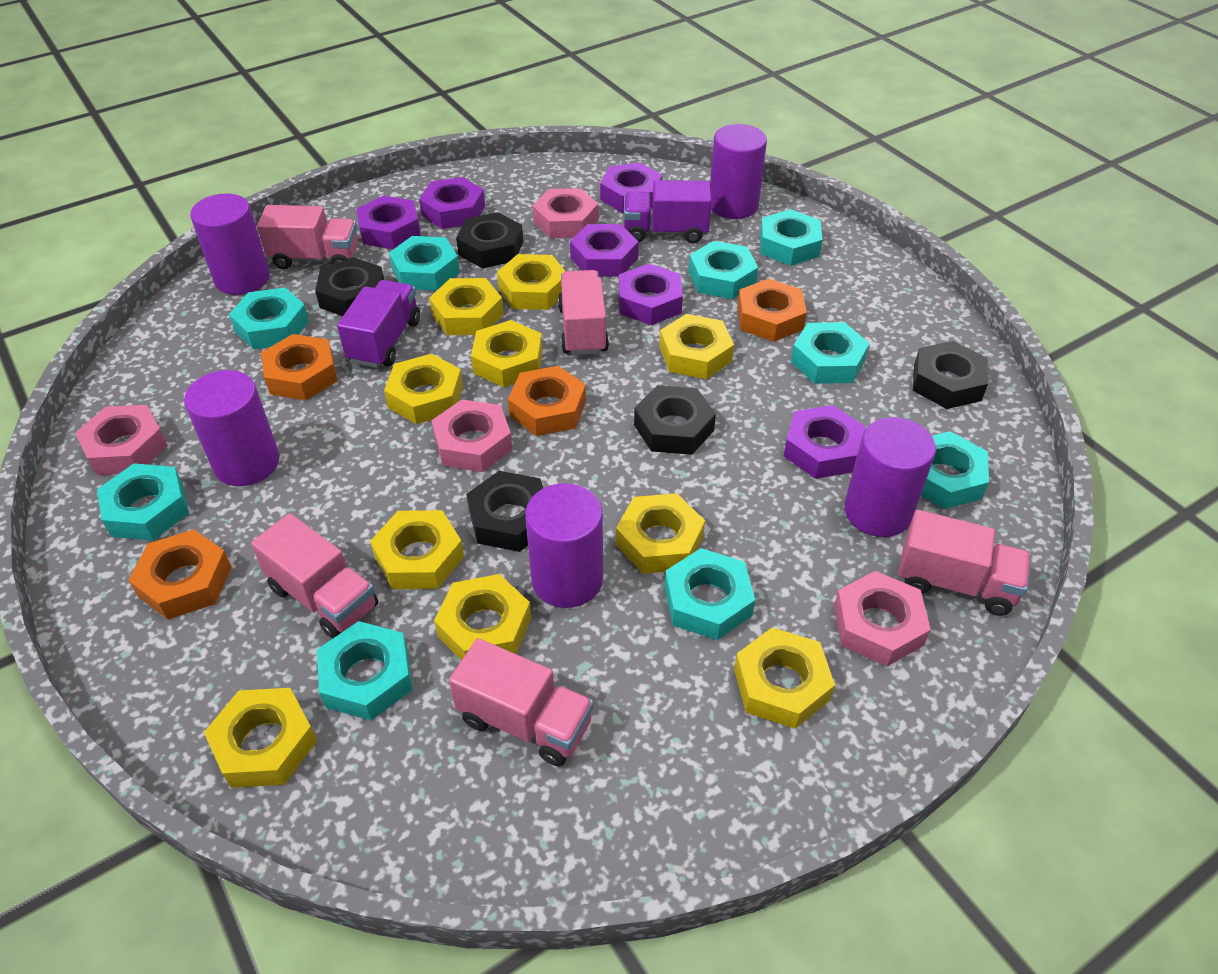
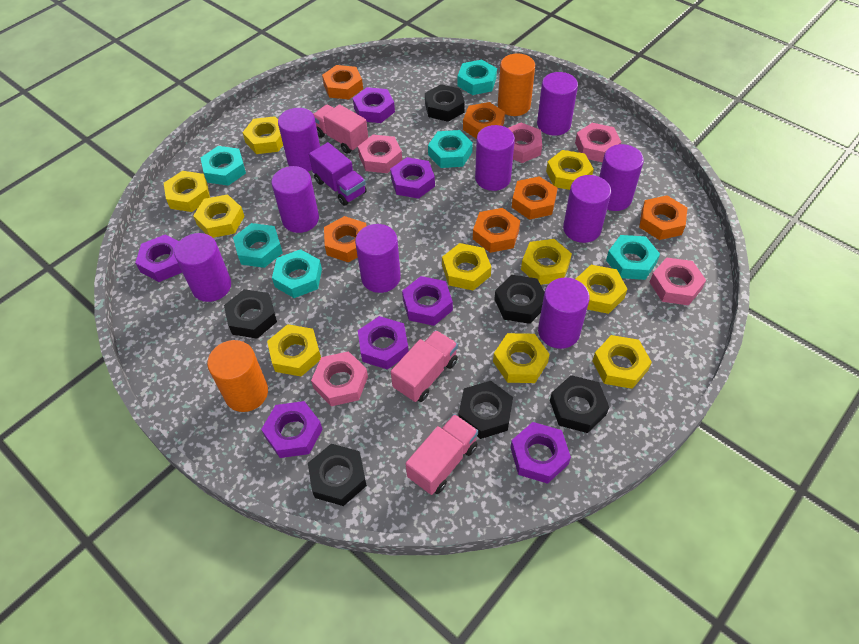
black nut: 5 -> 6
orange cylinder: 0 -> 2
orange nut: 4 -> 6
pink nut: 4 -> 5
pink truck: 5 -> 3
purple cylinder: 5 -> 9
purple nut: 6 -> 7
purple truck: 2 -> 1
turquoise nut: 9 -> 6

